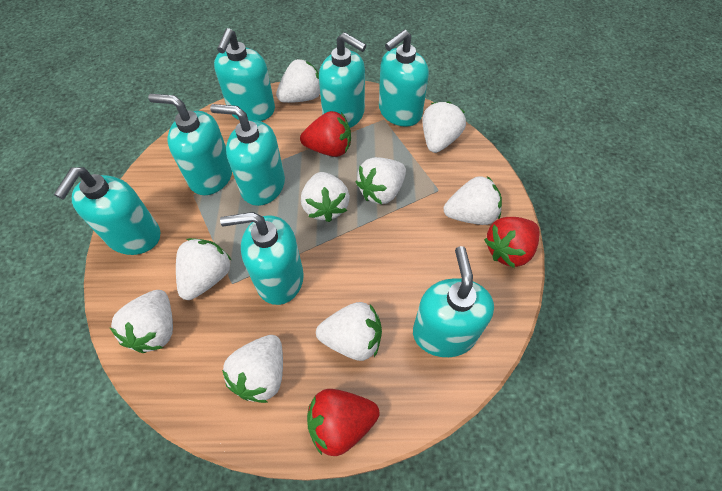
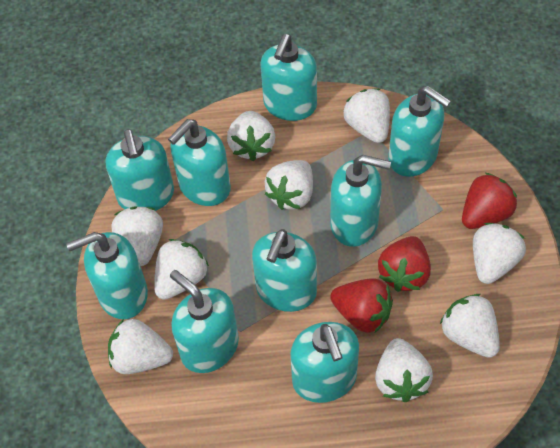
turquoise soap dispenser: 8 -> 9

